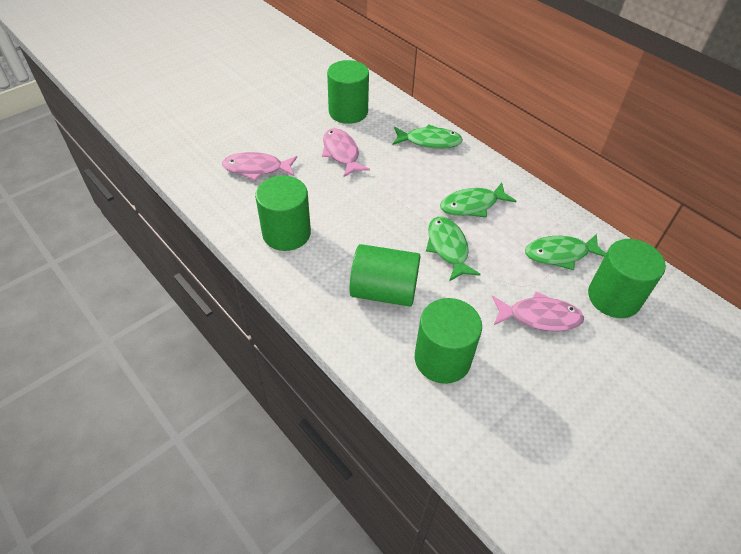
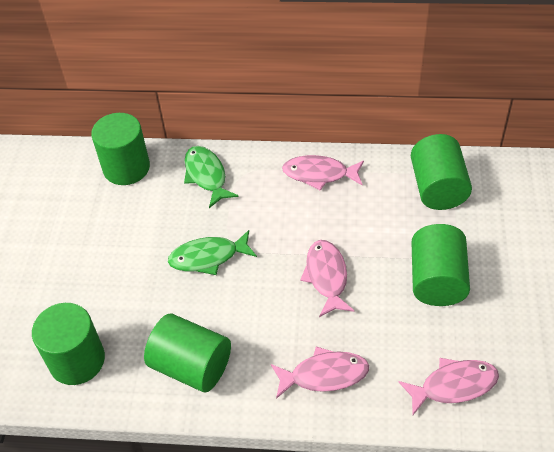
green fish: 4 -> 2
pink fish: 3 -> 4

